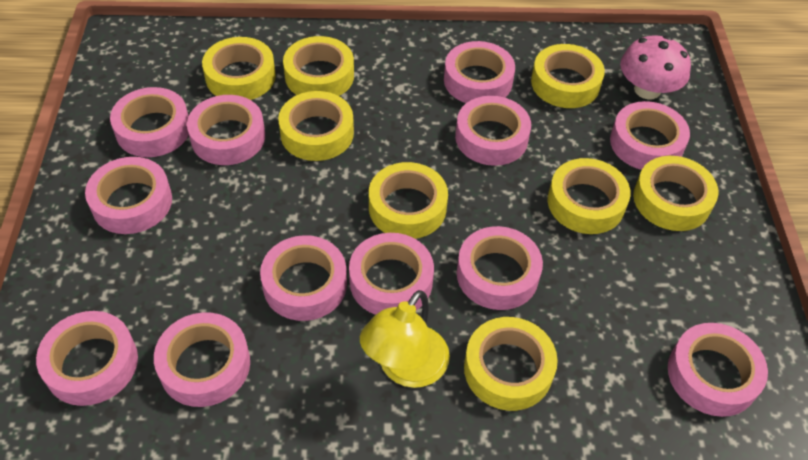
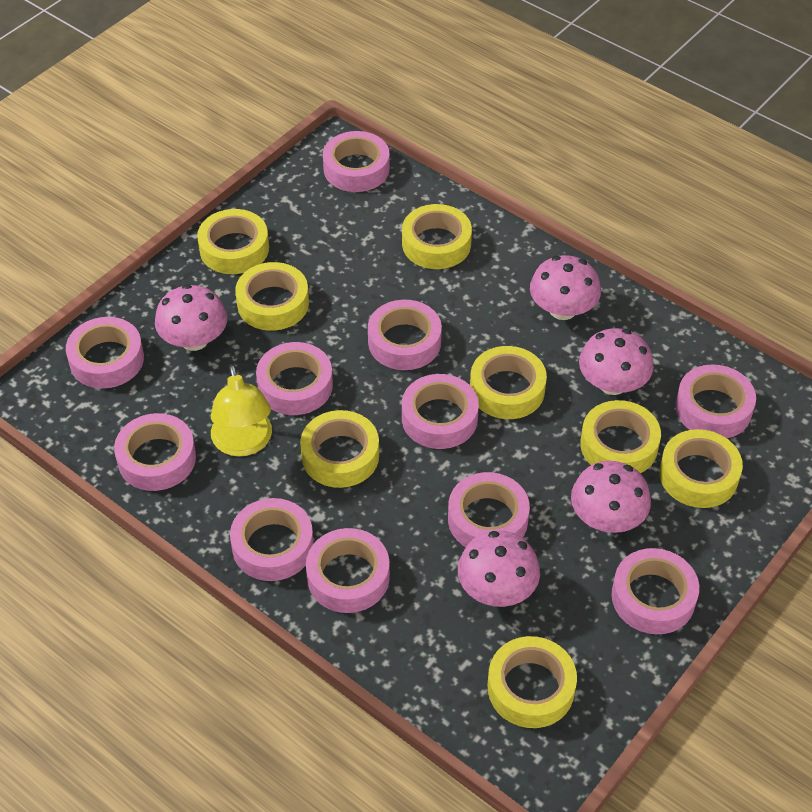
pink mushroom: 1 -> 5
pink tape: 12 -> 11

